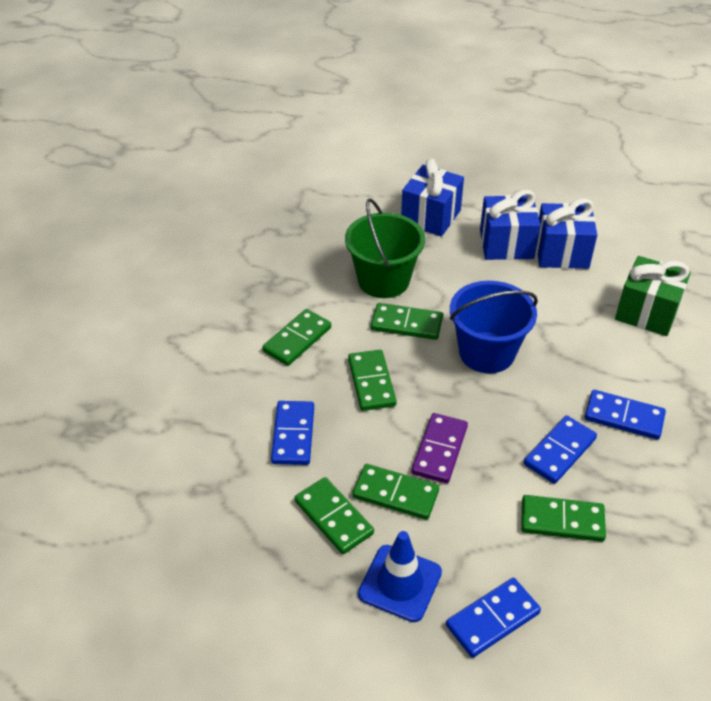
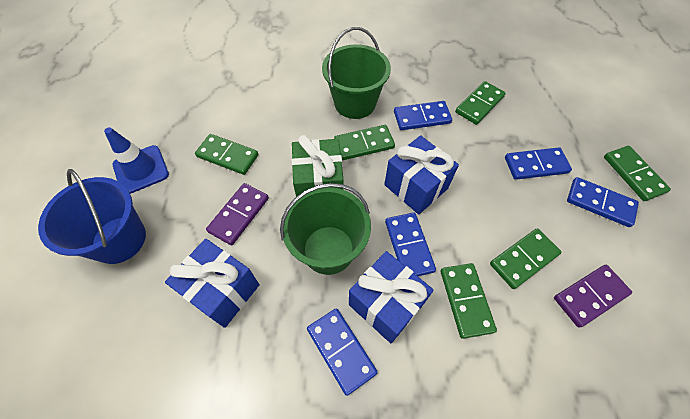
blue domino: 4 -> 5
green bucket: 1 -> 2
purple domino: 1 -> 2

